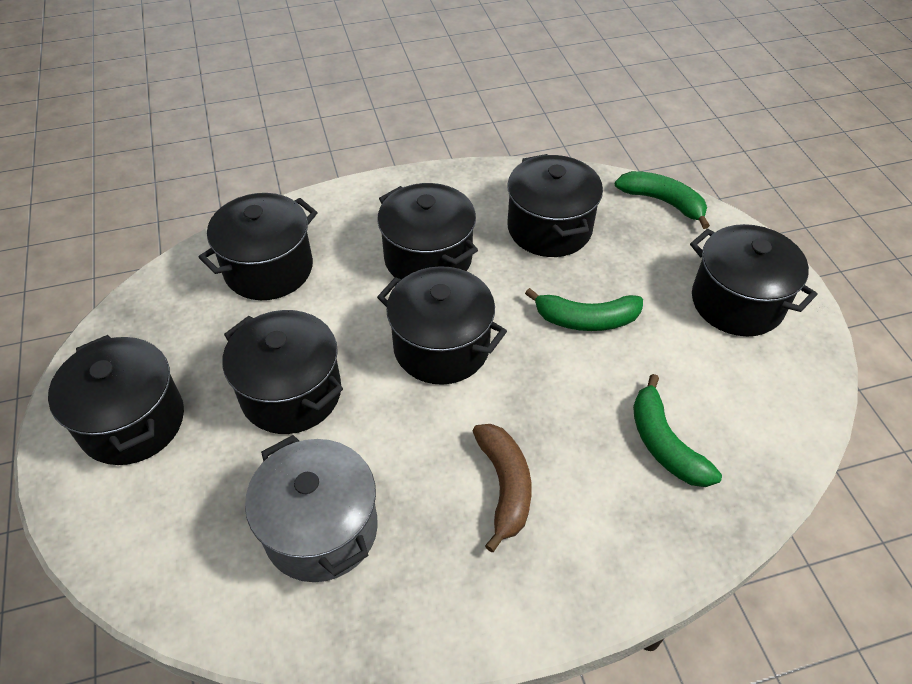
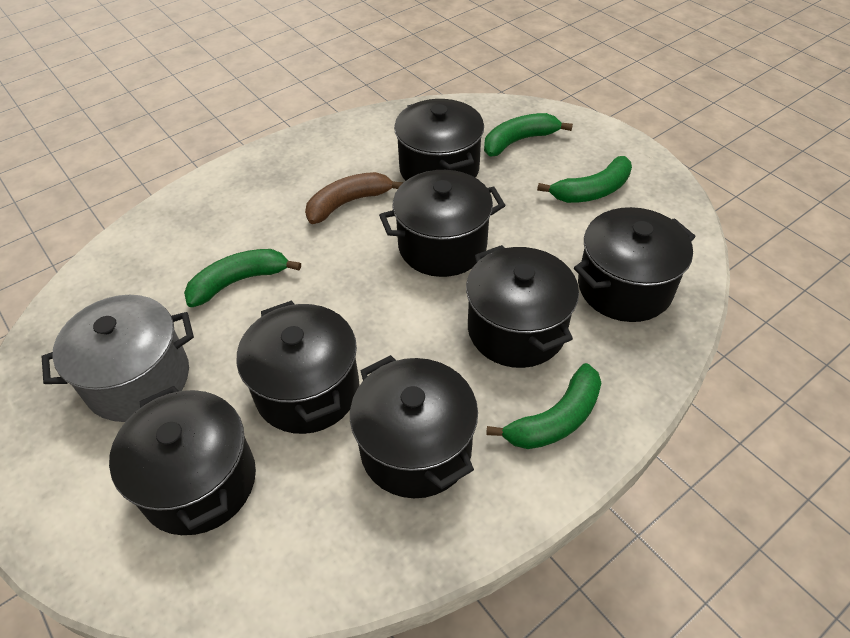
green banana: 3 -> 4

